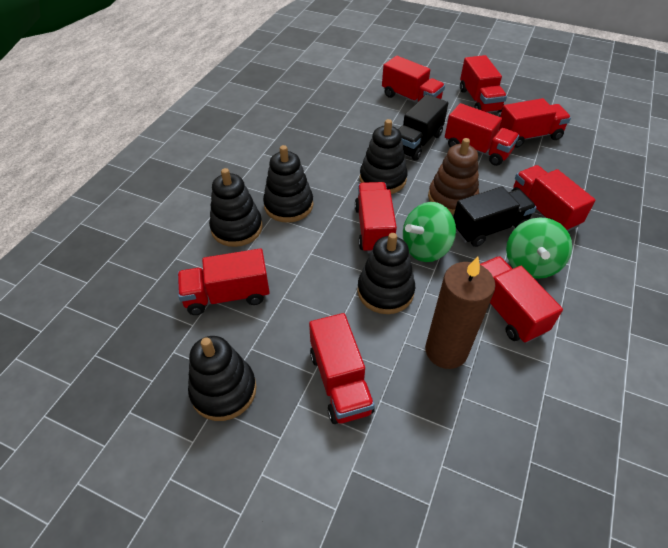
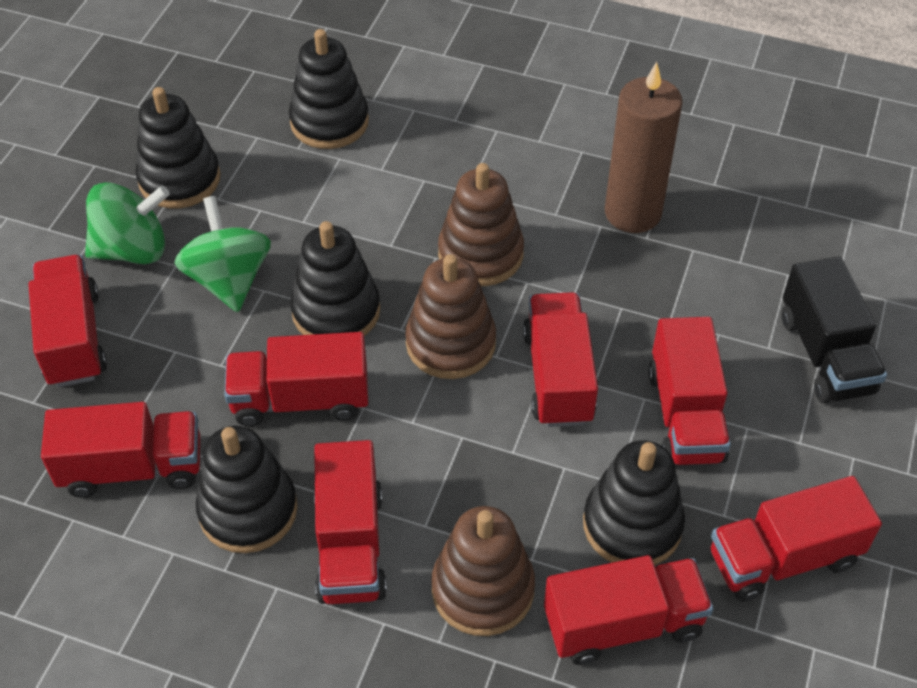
black truck: 2 -> 1
brown stacking toy: 1 -> 3
red truck: 9 -> 8

